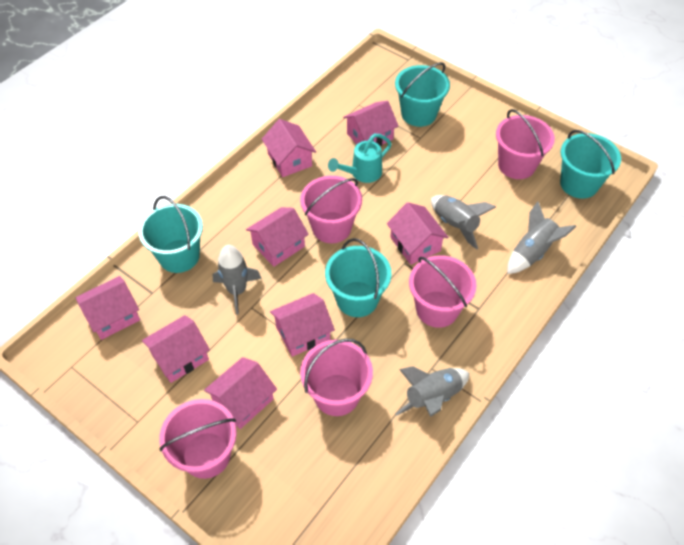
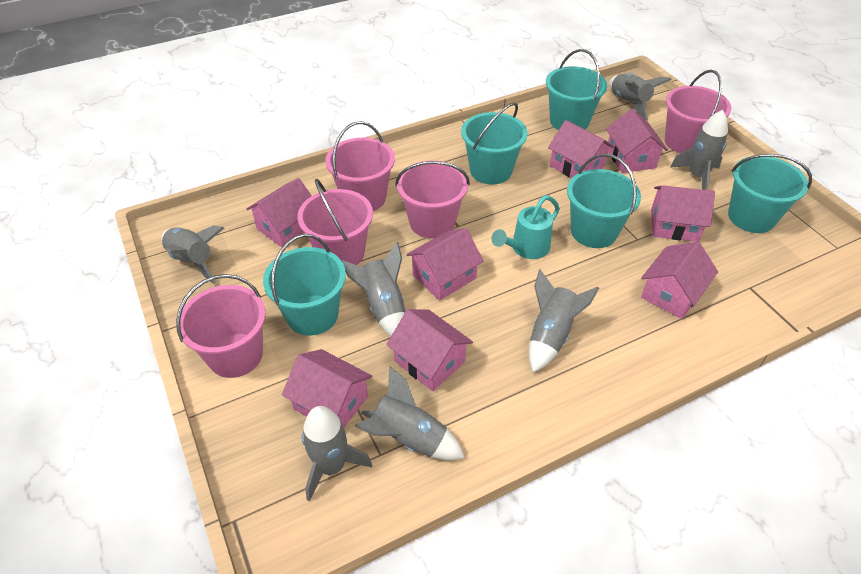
grey rocket: 4 -> 7
turquoise bucket: 4 -> 5

